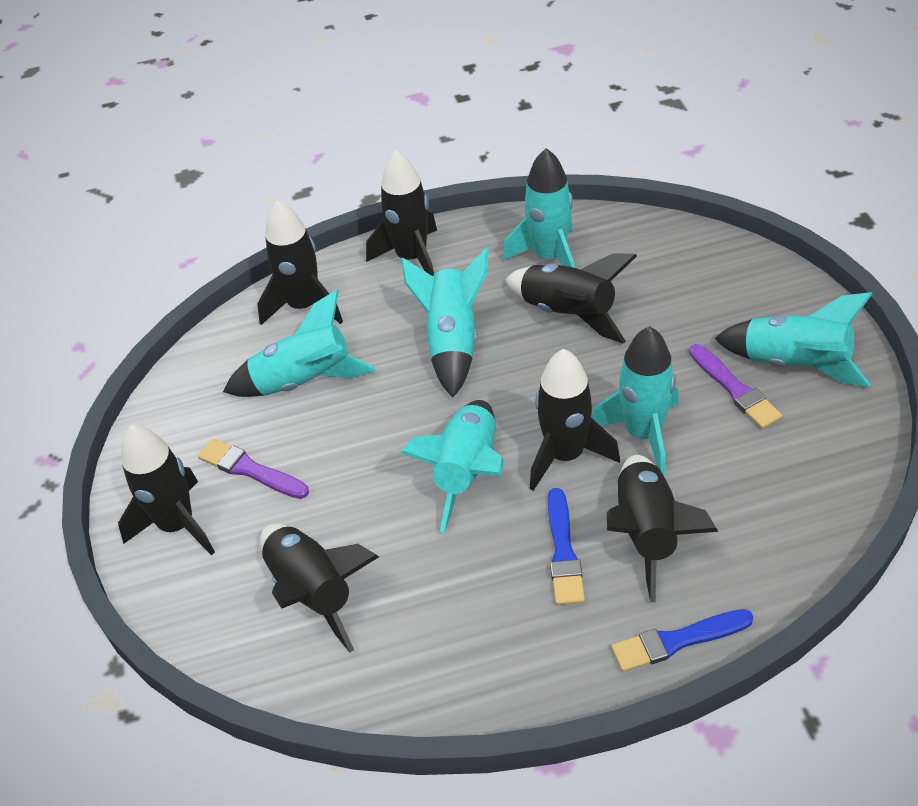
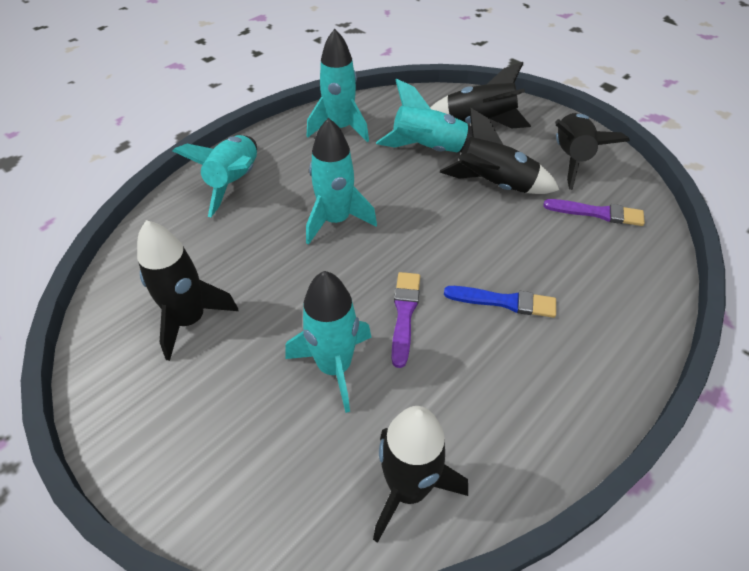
black rocket: 7 -> 5
blue brush: 2 -> 1
turquoise rocket: 6 -> 5

